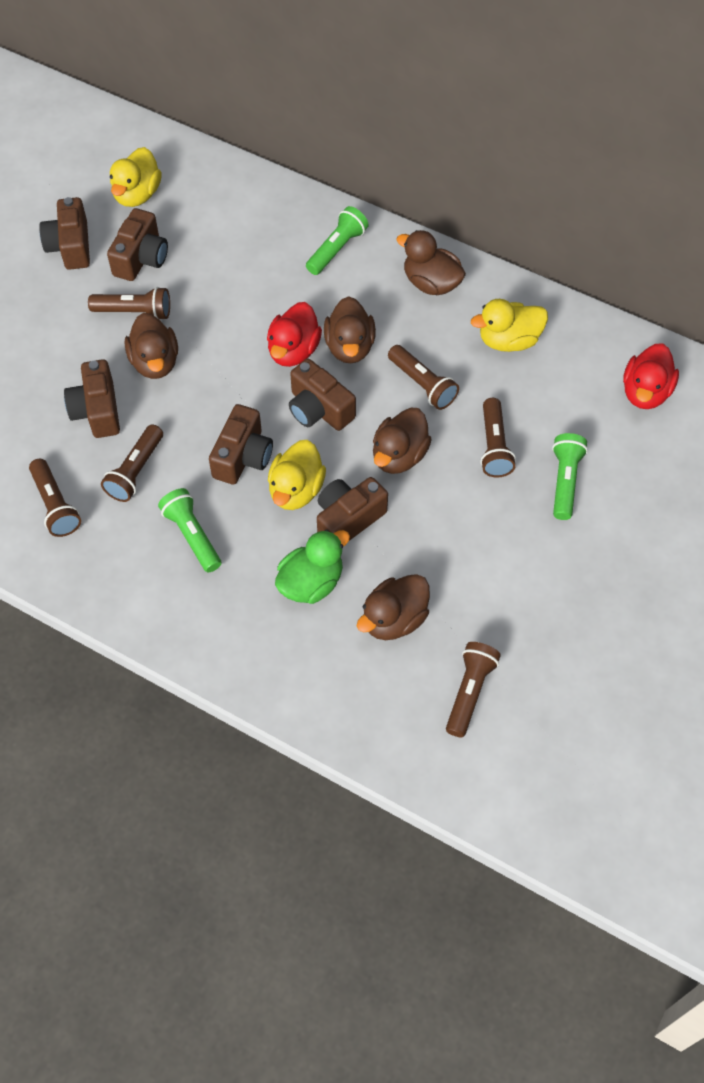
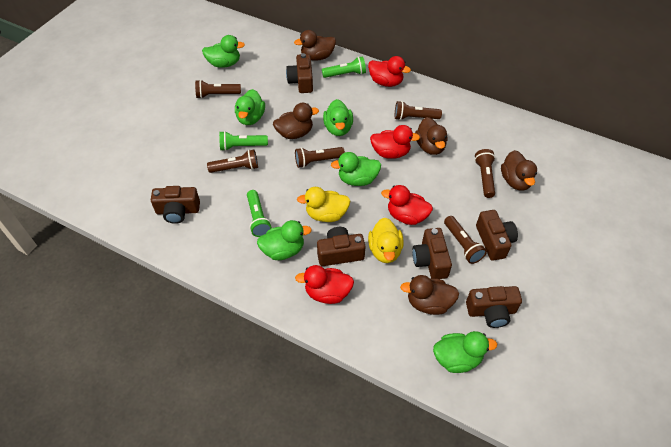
green duck: 1 -> 6
red duck: 2 -> 4
yellow duck: 3 -> 2

